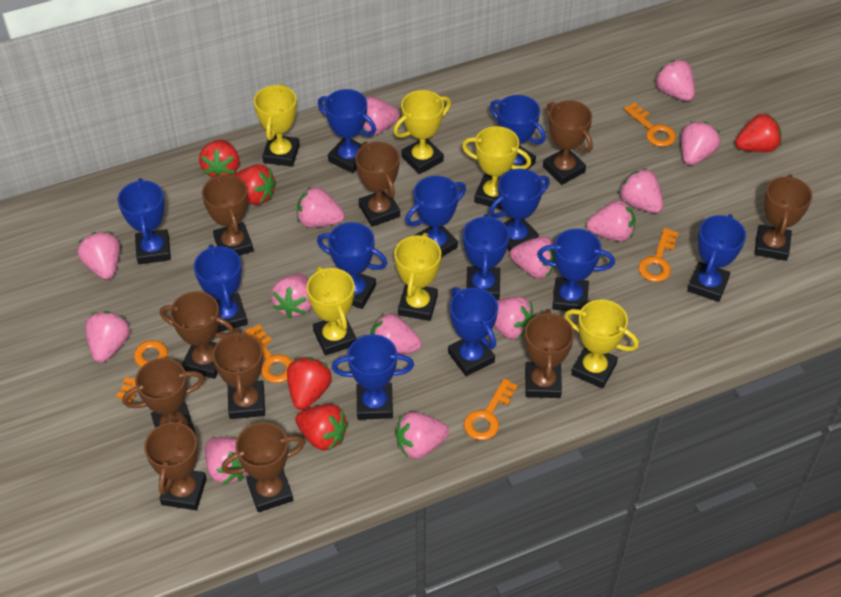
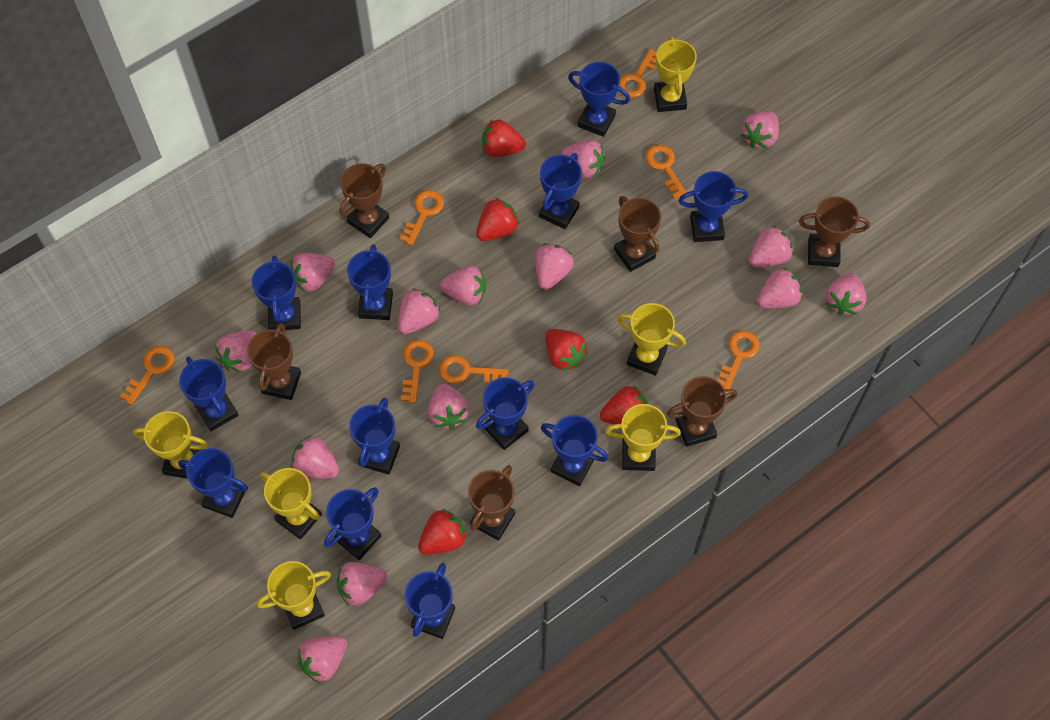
brown trophy: 10 -> 6
orange key: 5 -> 7

